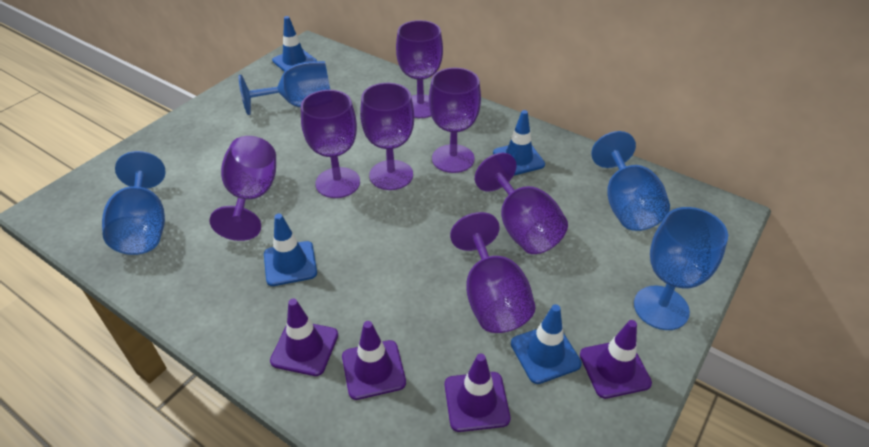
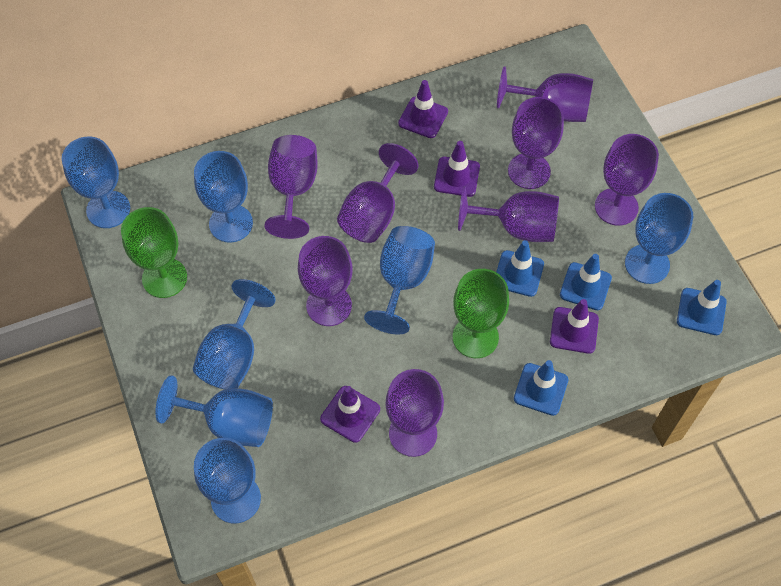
blue goblet: 4 -> 7
green goblet: 0 -> 2
purple goblet: 7 -> 8

